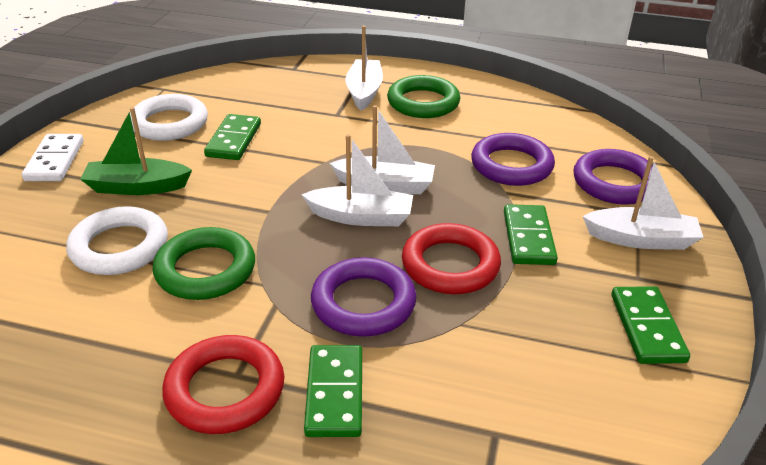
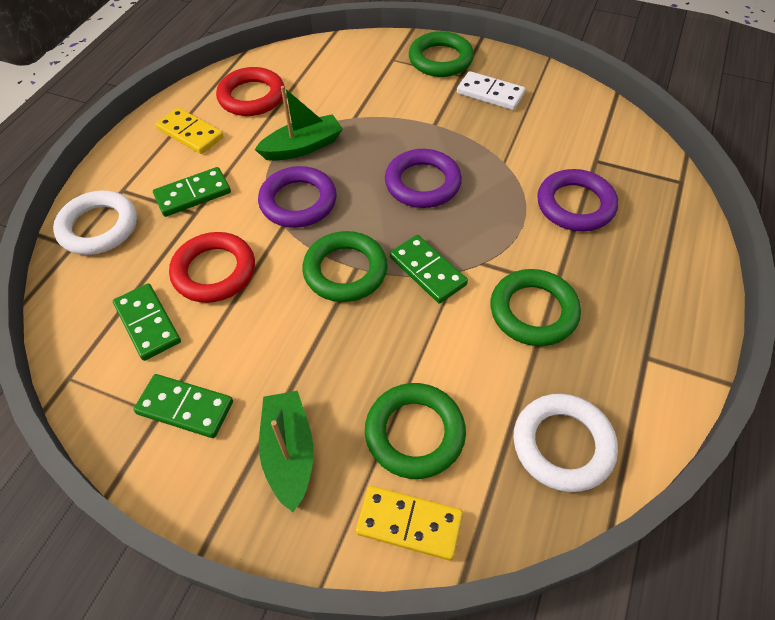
green boat: 1 -> 2
green ring: 2 -> 4
white boat: 4 -> 0
yellow domino: 0 -> 2

